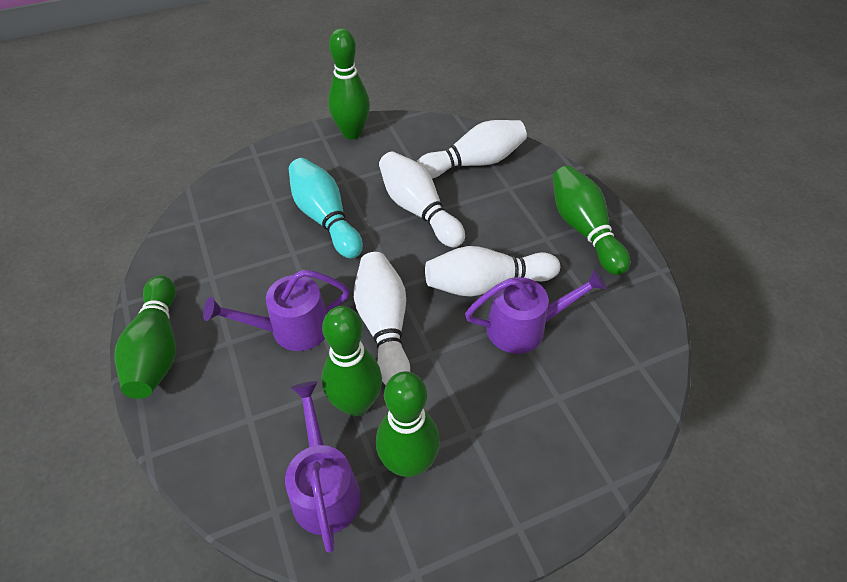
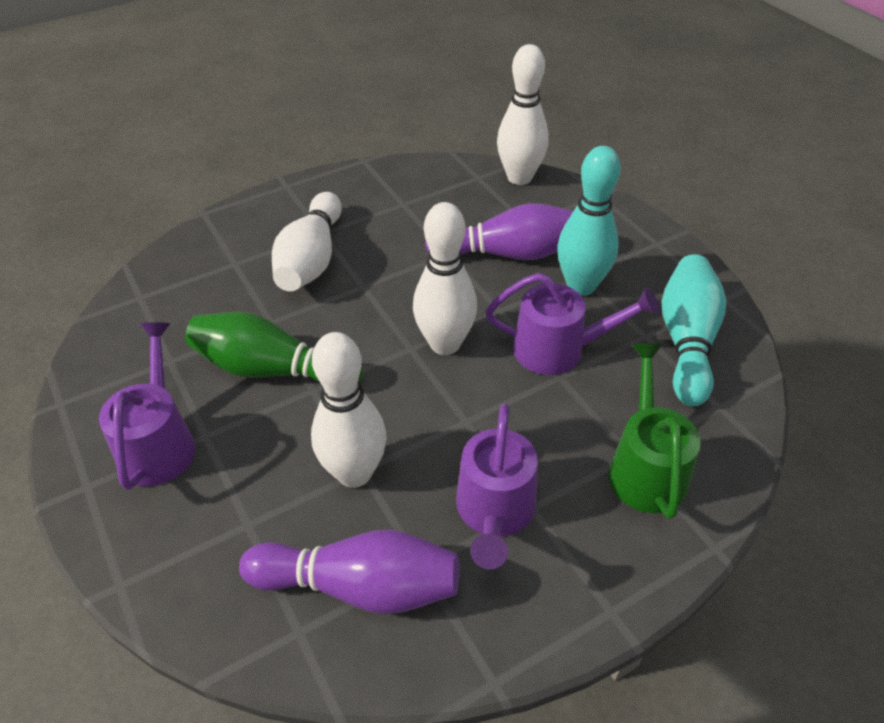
green bowling pin: 5 -> 1
green watering can: 0 -> 1
purple bowling pin: 0 -> 2
turquoise bowling pin: 1 -> 2

